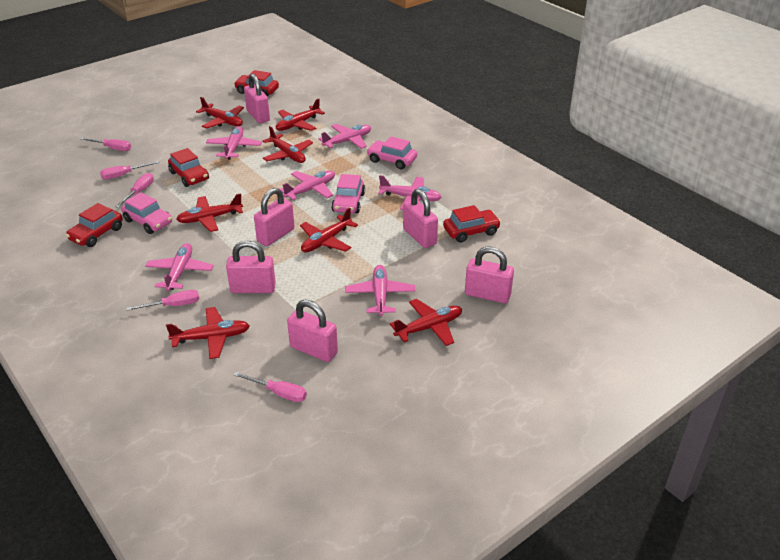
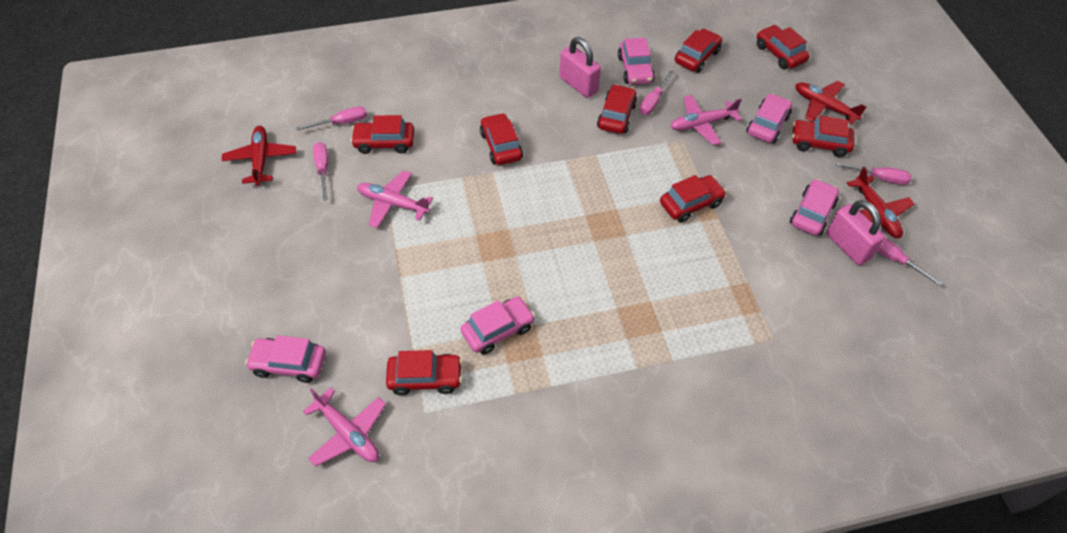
pink car: 3 -> 5
pink padlock: 6 -> 2
pink plane: 6 -> 3
red car: 4 -> 8
red plane: 7 -> 3

